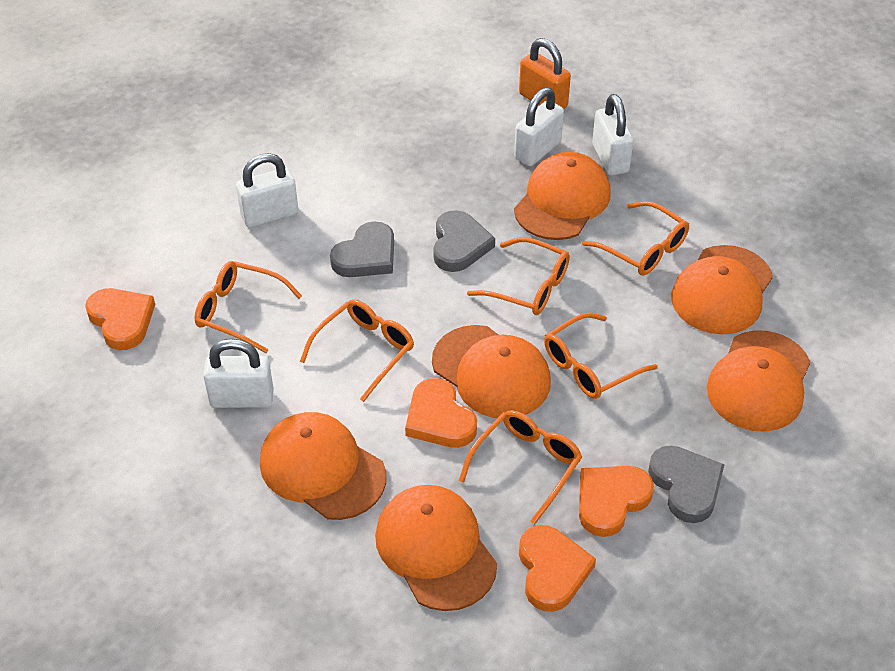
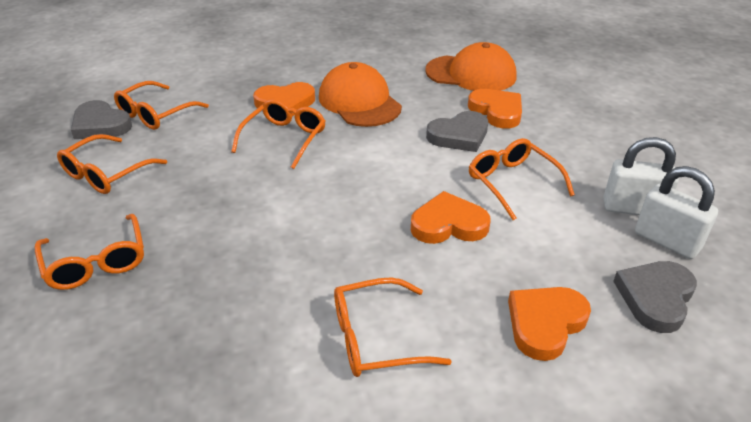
orange cap: 6 -> 2
orange padlock: 1 -> 0
white padlock: 4 -> 2

